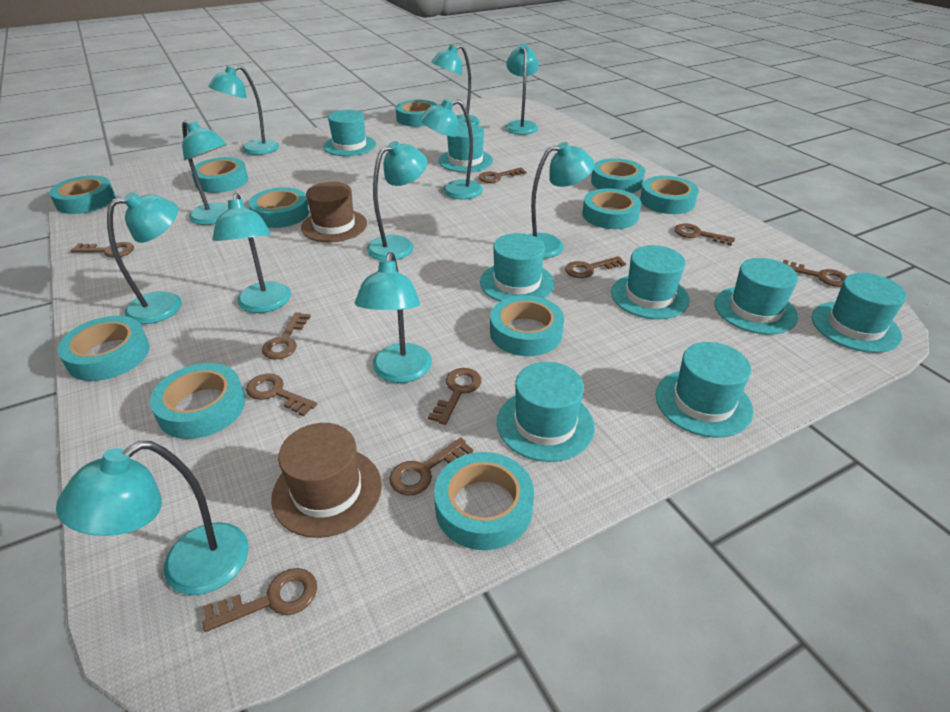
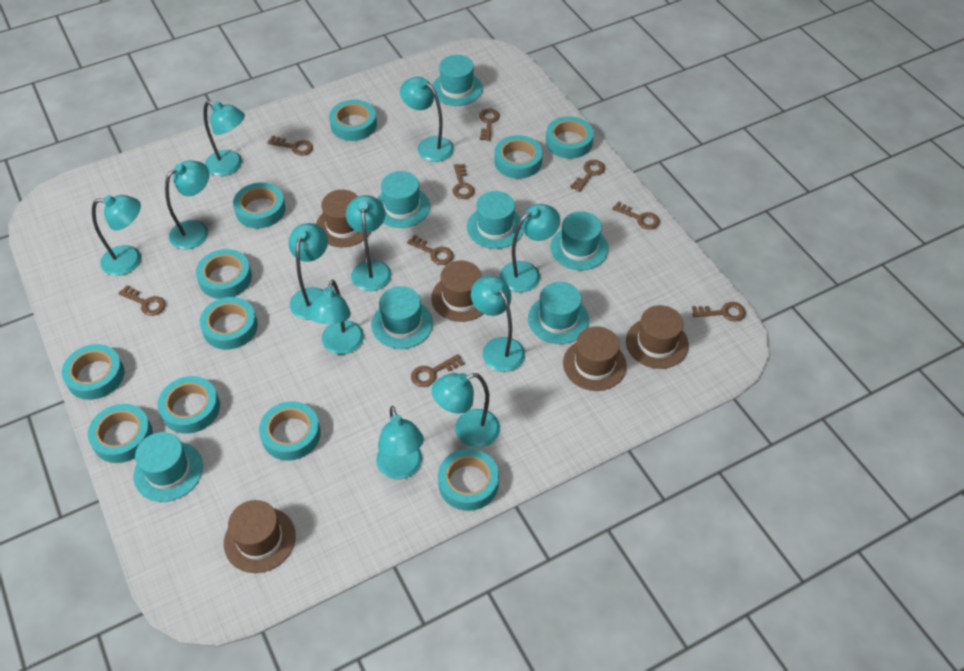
brown hat: 2 -> 5
brown key: 10 -> 9
turquoise hat: 8 -> 7

